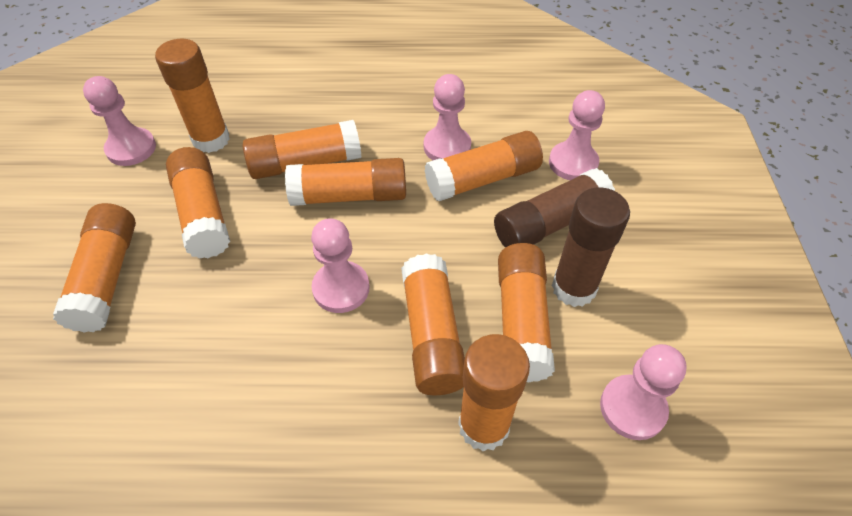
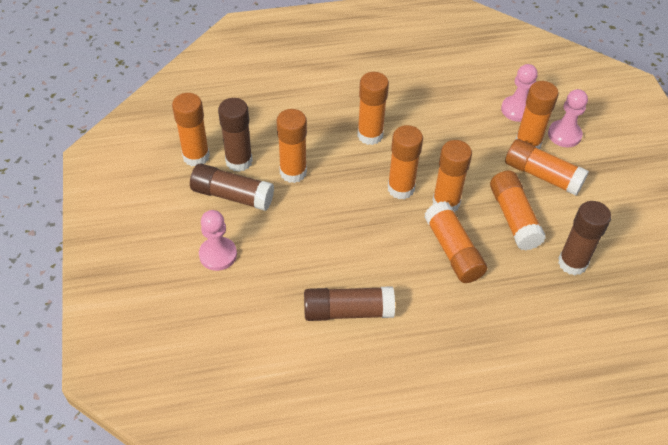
brown glue stick: 2 -> 4
pink pawn: 5 -> 3

